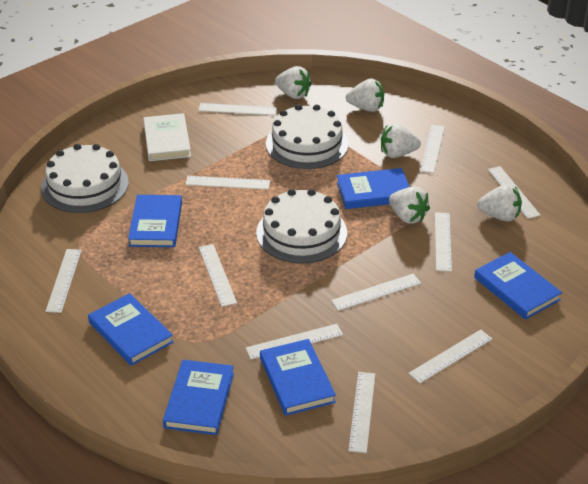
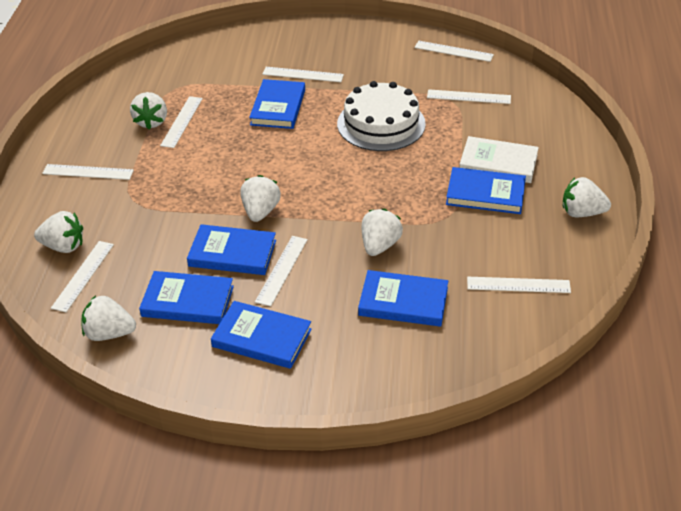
white cake: 3 -> 1
white ruler: 11 -> 8
white strawberry: 5 -> 6

